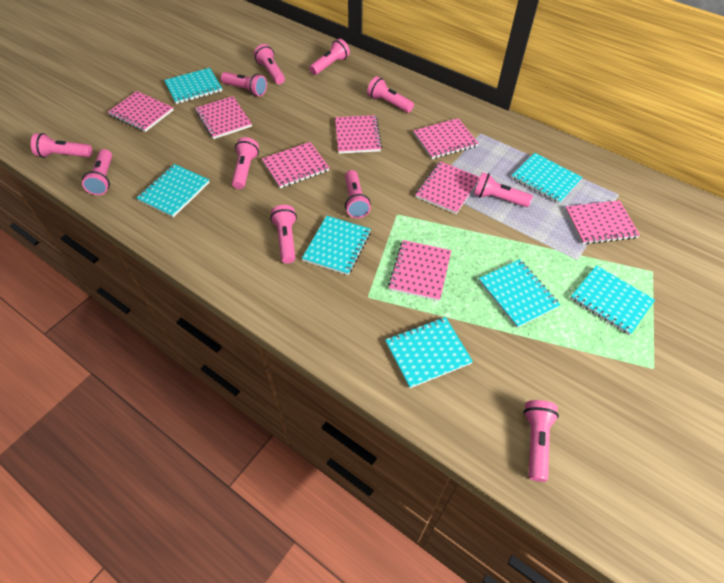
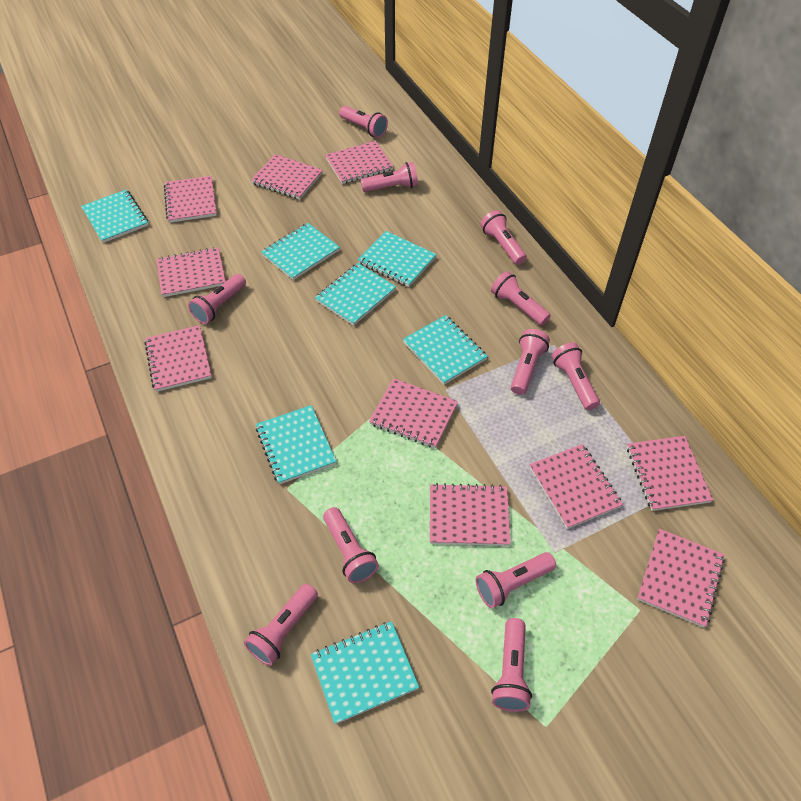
pink notebook: 8 -> 10

